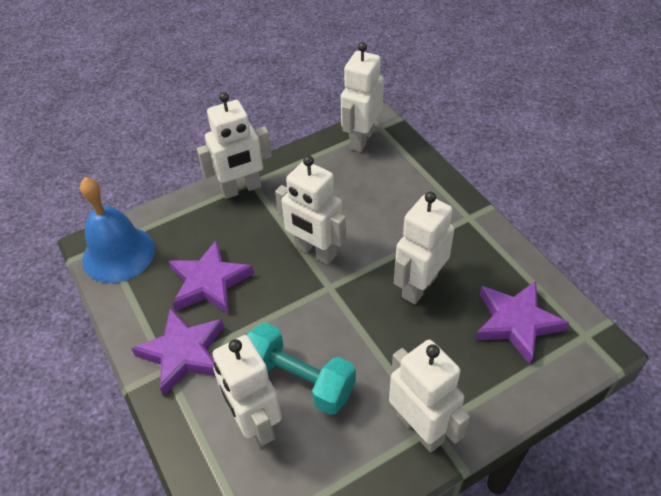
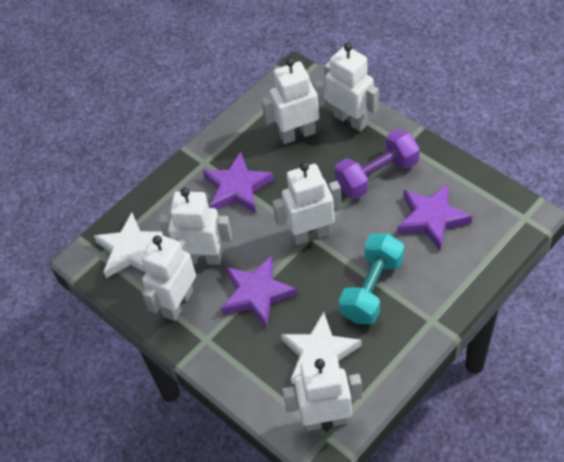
blue bell: 1 -> 0
purple dumbbell: 0 -> 1
white star: 0 -> 2

